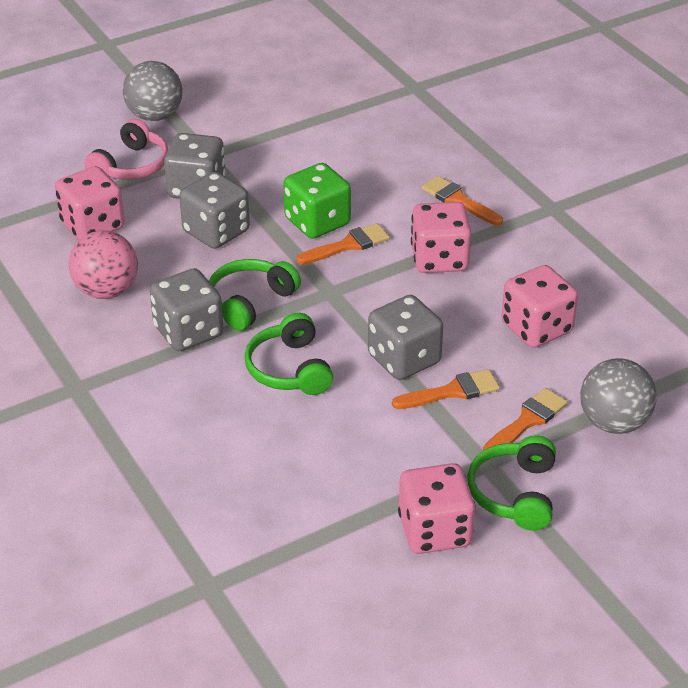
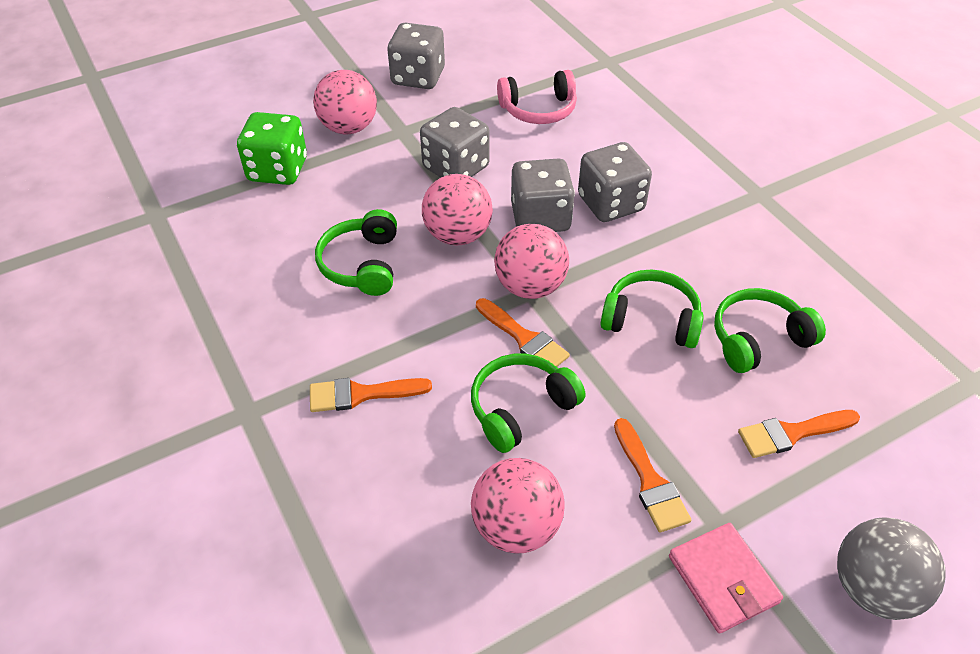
green headphones: 3 -> 4
grey ball: 2 -> 1
pink ball: 1 -> 4
pink dice: 4 -> 0
pink wallet: 0 -> 1

